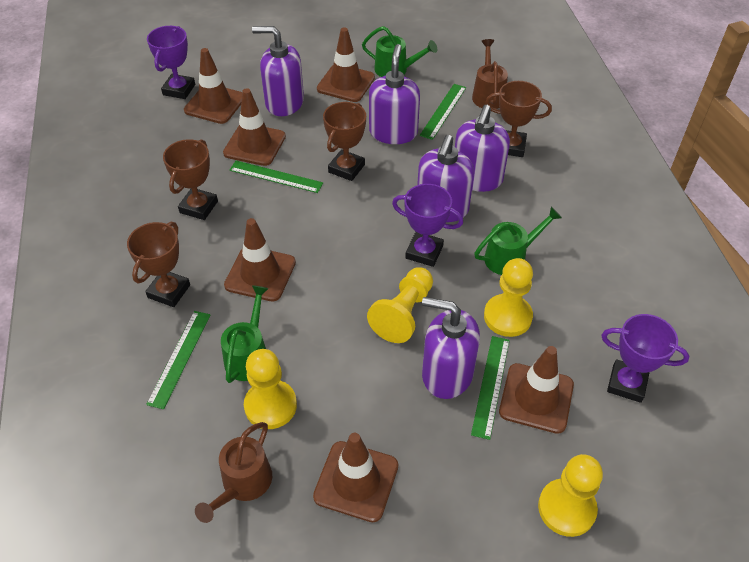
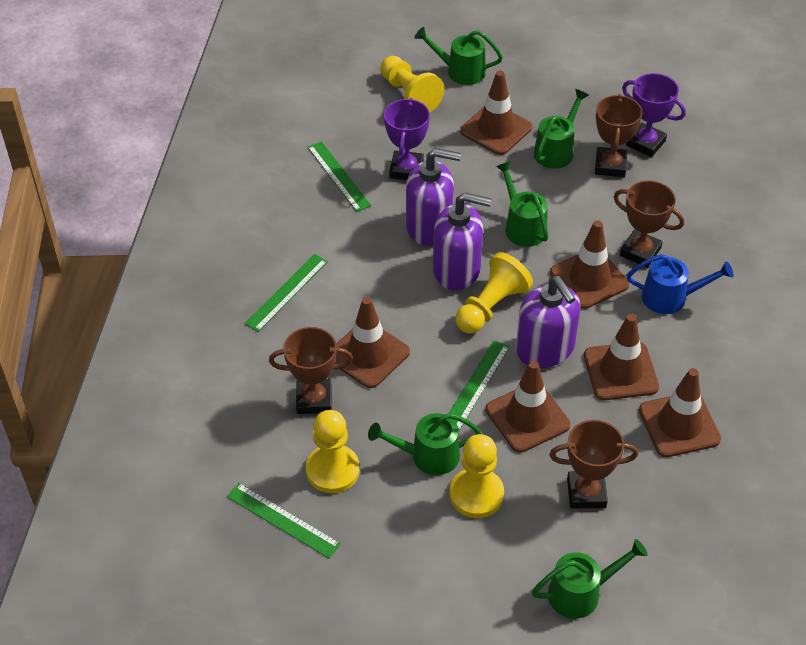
blue watering can: 0 -> 1
brown watering can: 2 -> 0
green watering can: 3 -> 5
purple soap dispenser: 5 -> 3
purple trophy: 3 -> 2

